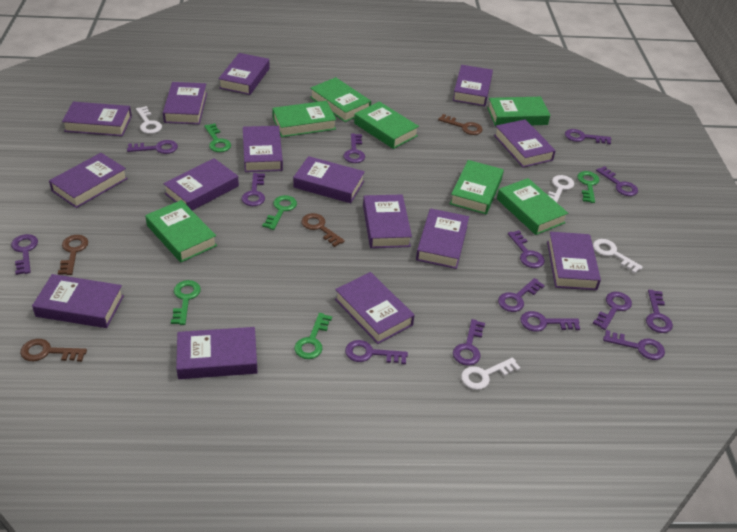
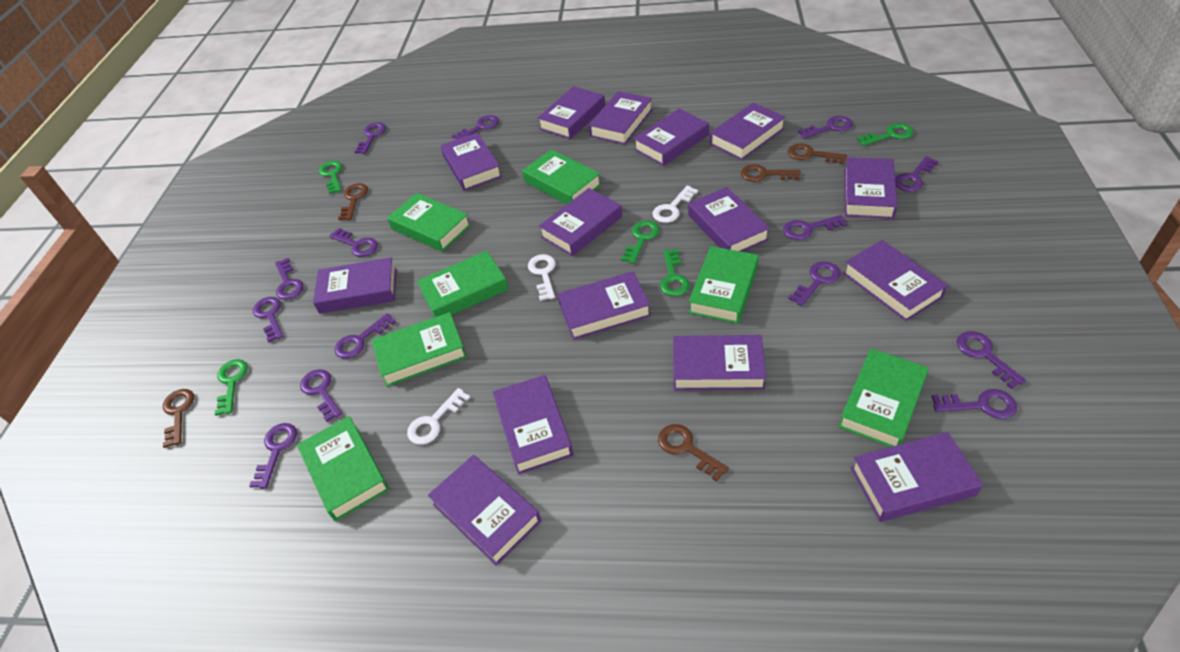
brown key: 4 -> 5
white key: 4 -> 3

